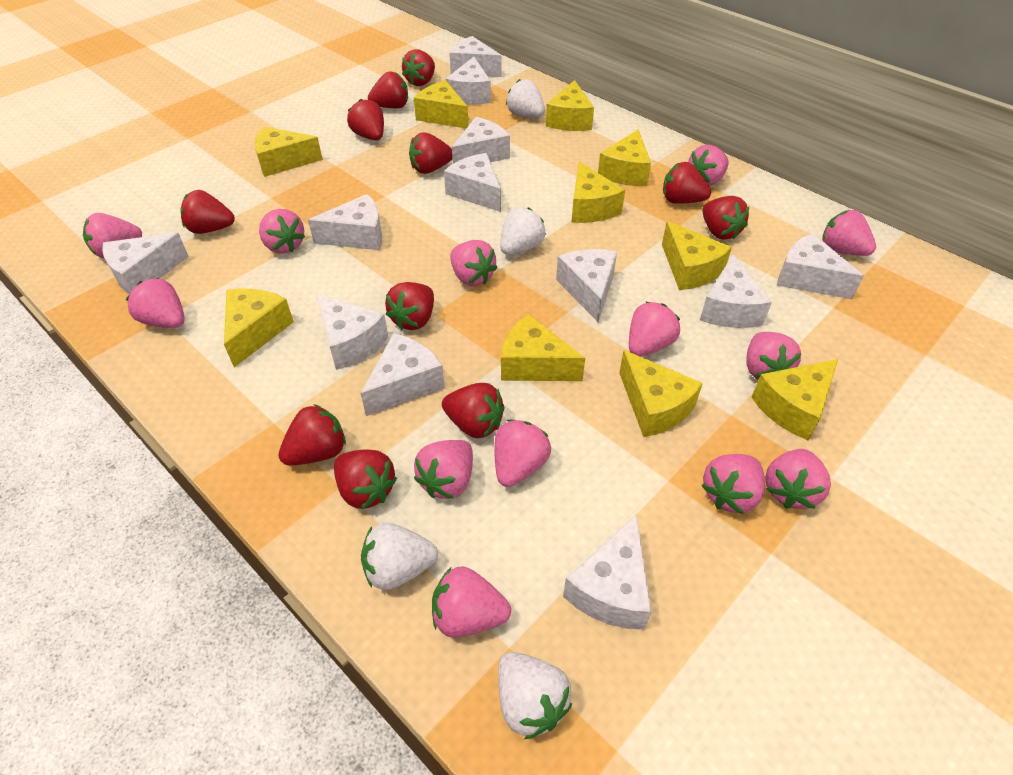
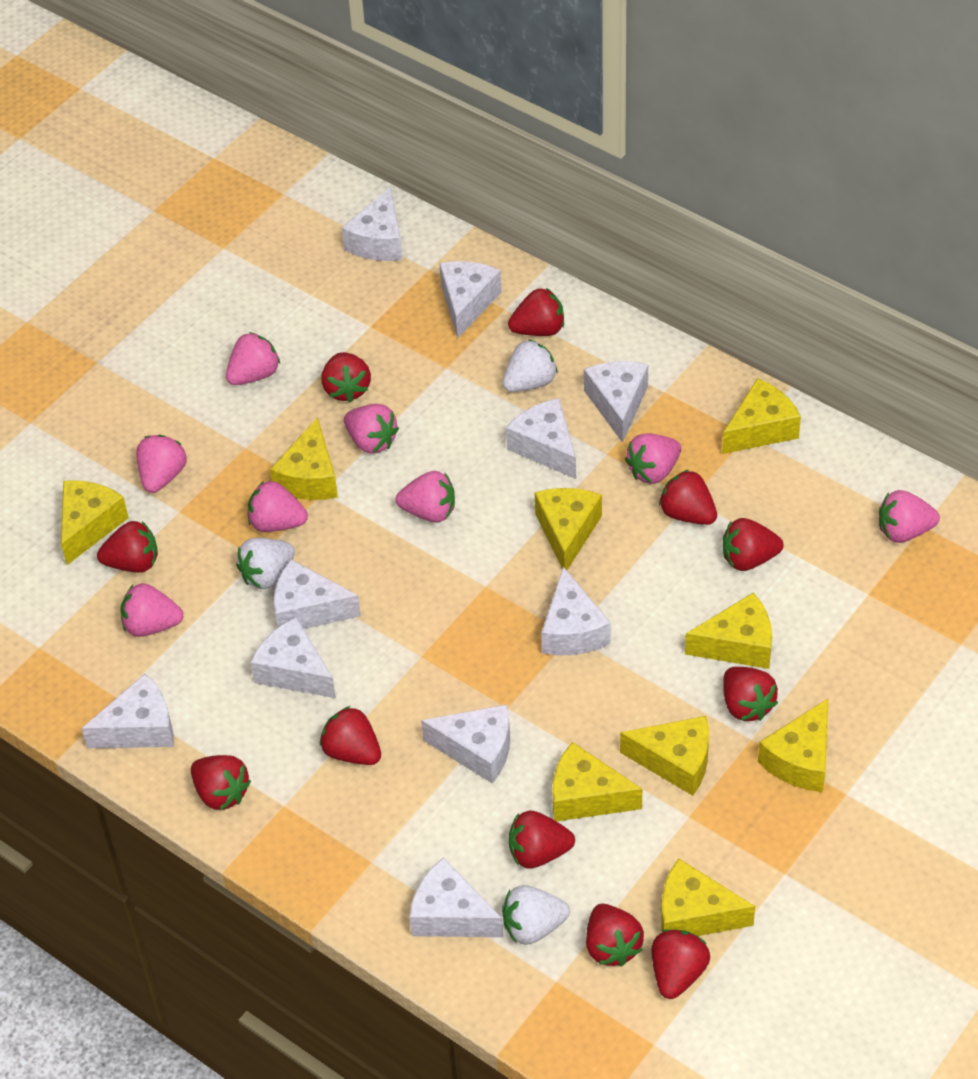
pink strawberry: 13 -> 8
white cheese: 12 -> 10
white strawberry: 4 -> 3
yellow cheese: 10 -> 9

